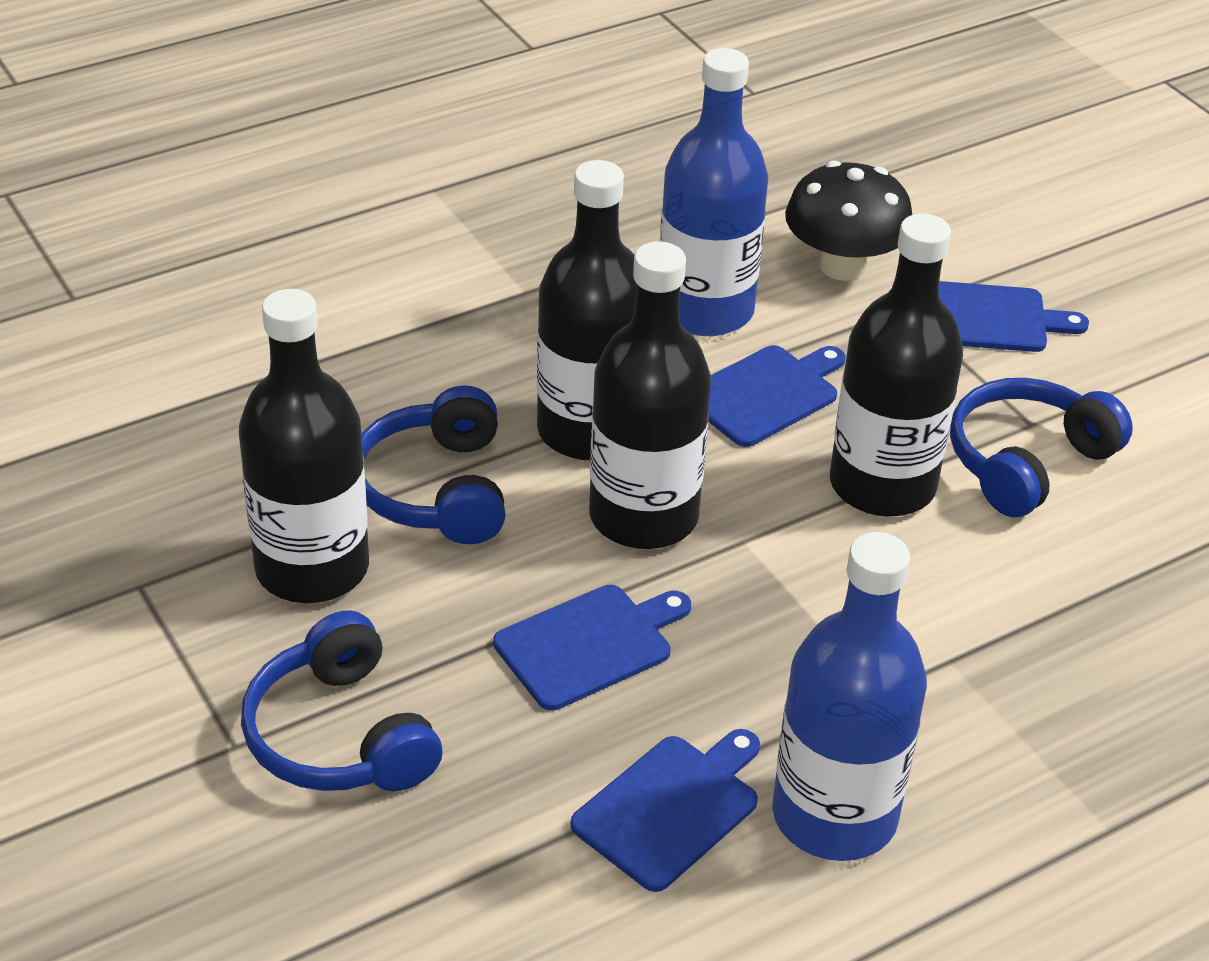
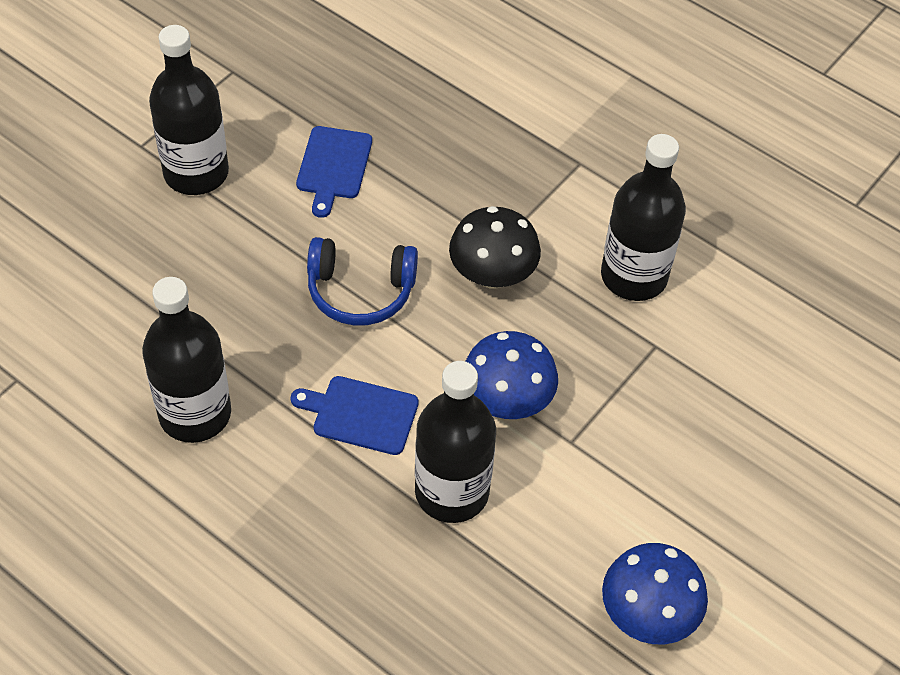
blue bottle: 2 -> 0
blue cutting board: 4 -> 2
blue headphones: 3 -> 1
blue mushroom: 0 -> 2

